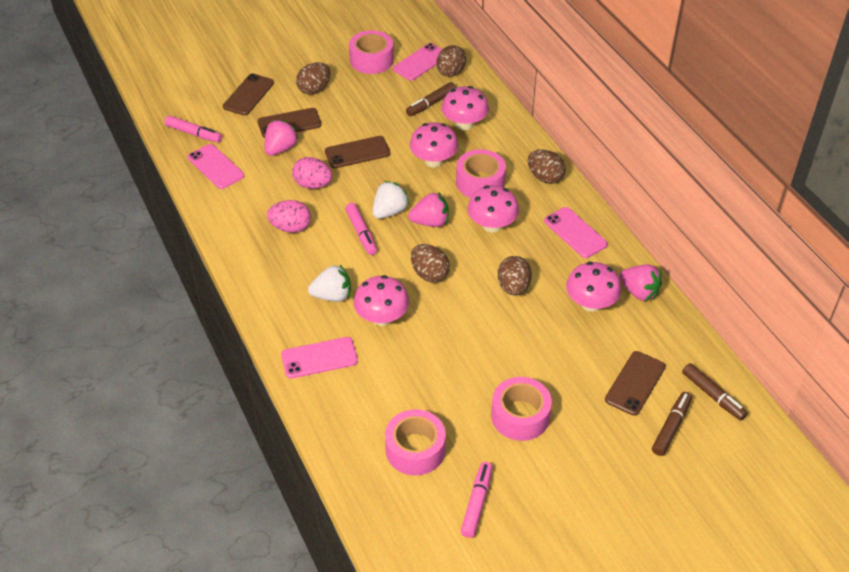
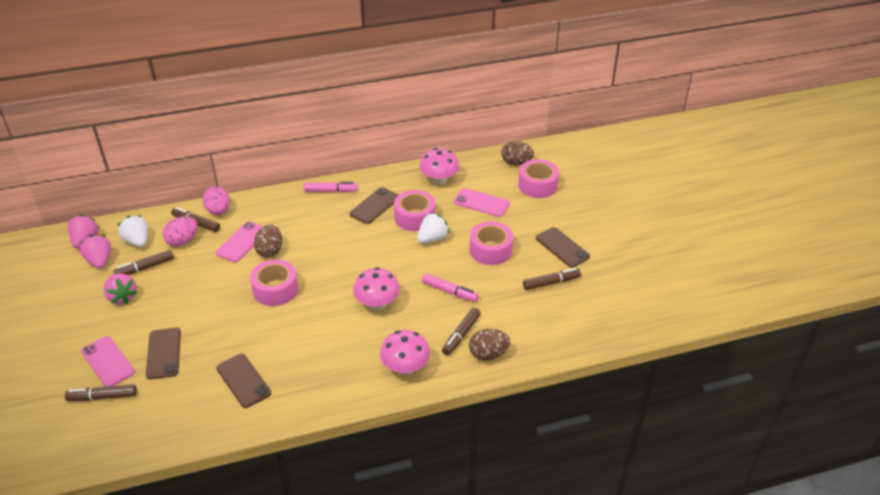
brown egg: 5 -> 3
brown marker: 3 -> 5
pink marker: 3 -> 2
pink mushroom: 5 -> 3
pink phone: 4 -> 3

